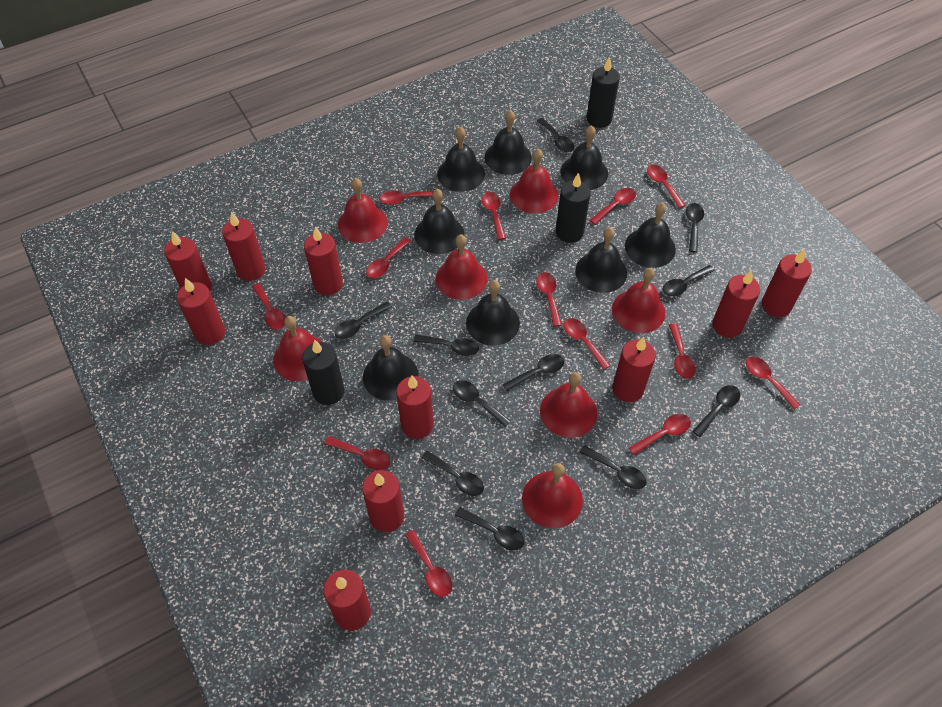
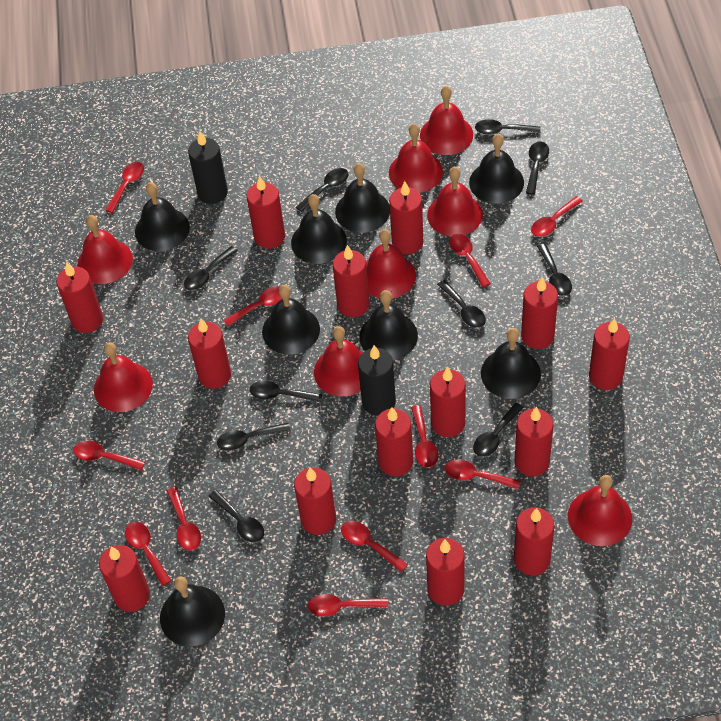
black candle: 3 -> 2
black spoon: 11 -> 10
red bell: 7 -> 8
red candle: 10 -> 14
red spoon: 13 -> 11

